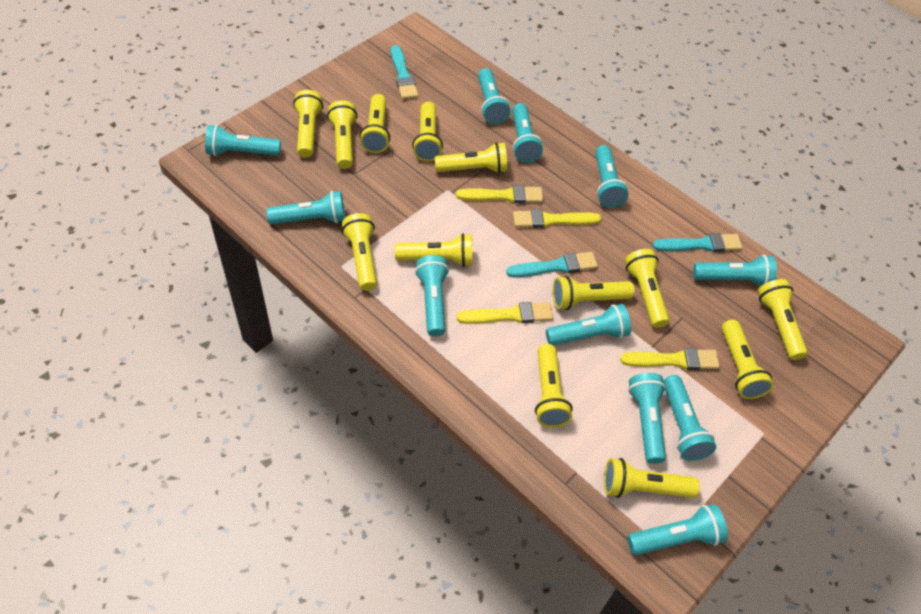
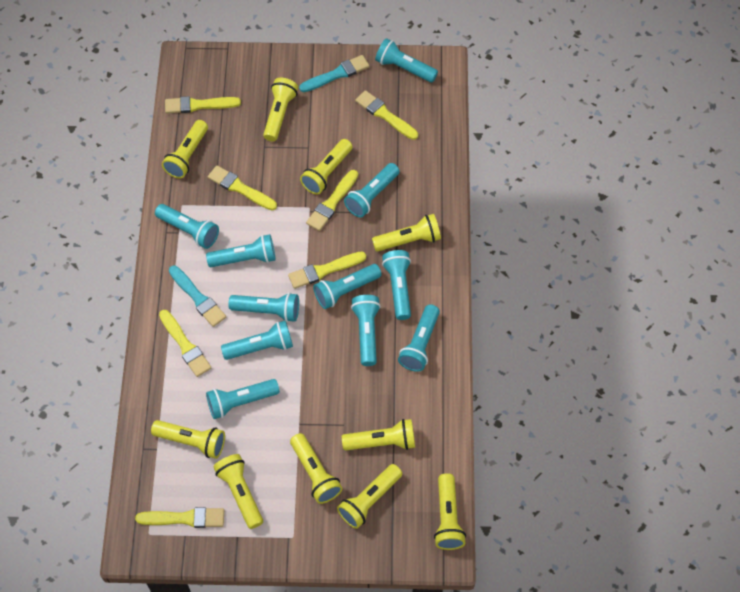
turquoise brush: 3 -> 2
yellow brush: 4 -> 7
yellow flashlight: 13 -> 10

